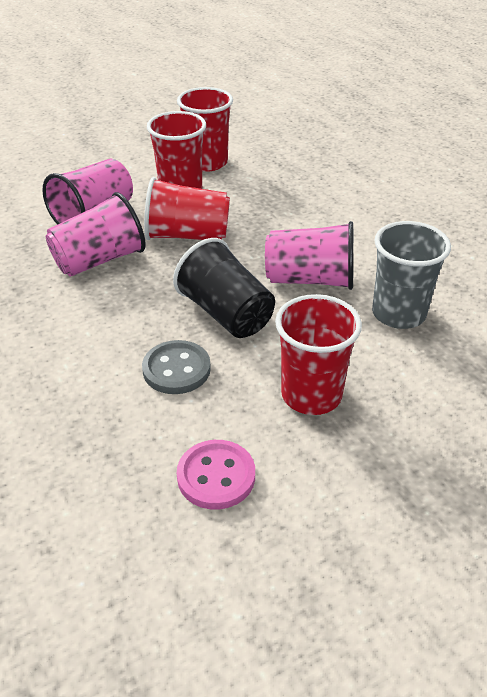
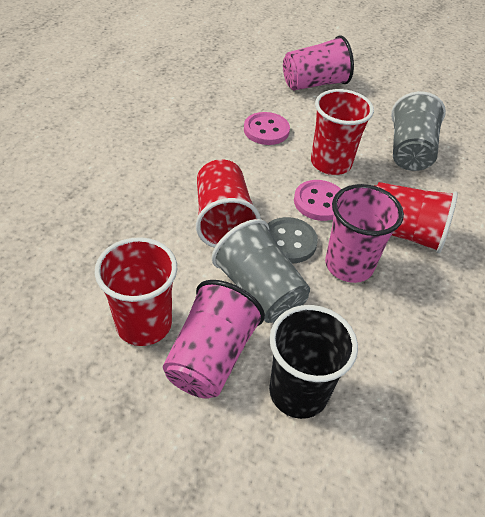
grey cup: 1 -> 2
pink button: 1 -> 2

